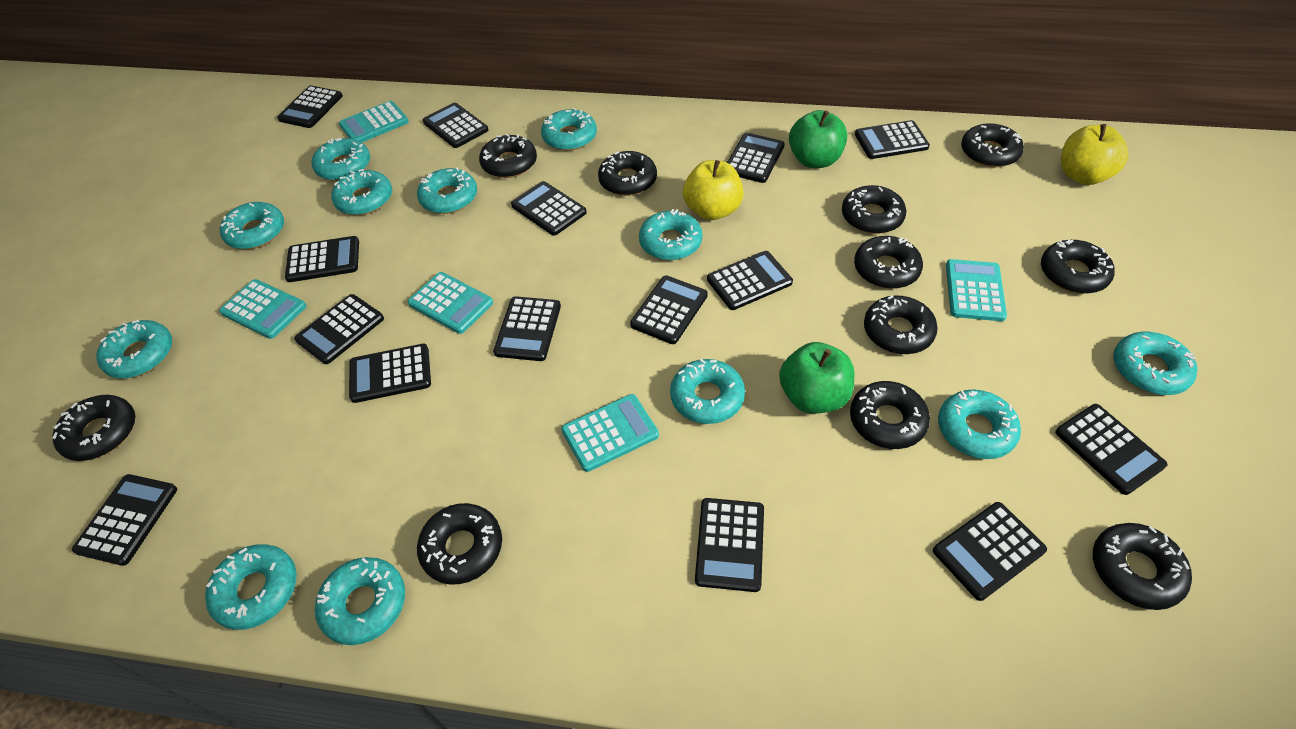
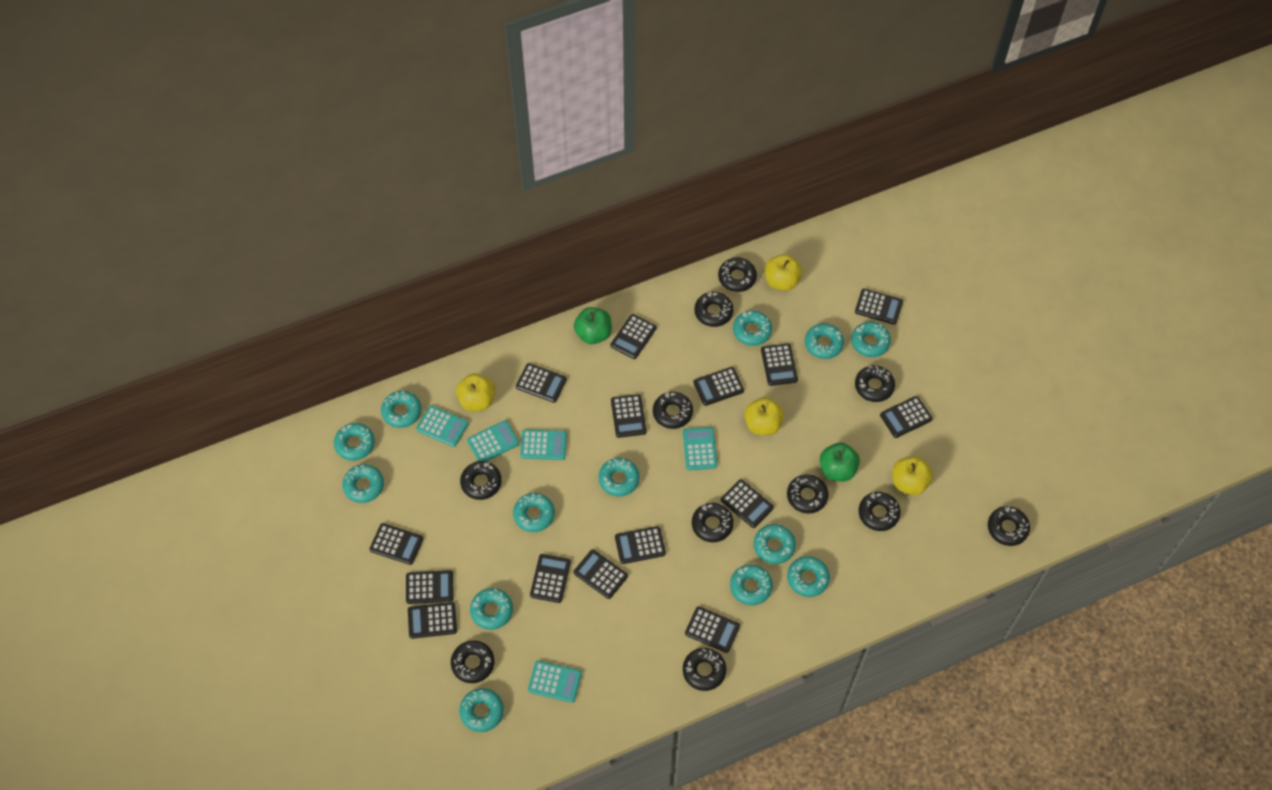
turquoise donut: 12 -> 13
yellow apple: 2 -> 4

